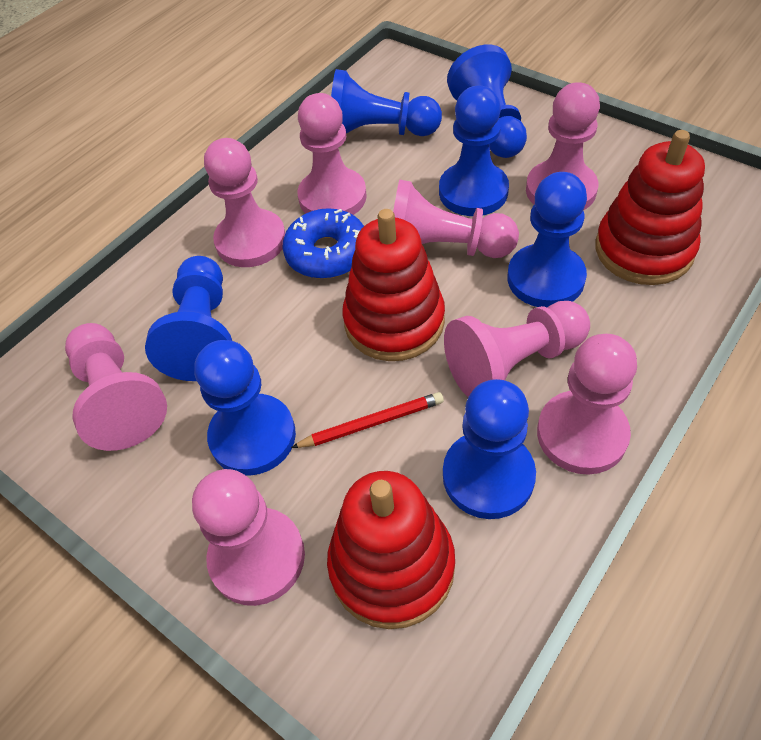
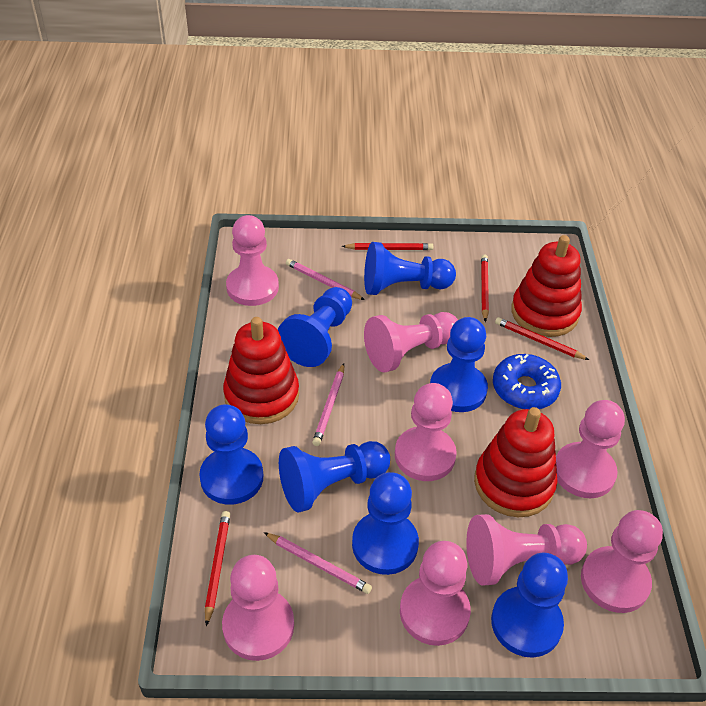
pink pencil: 0 -> 3
red pencil: 1 -> 4

